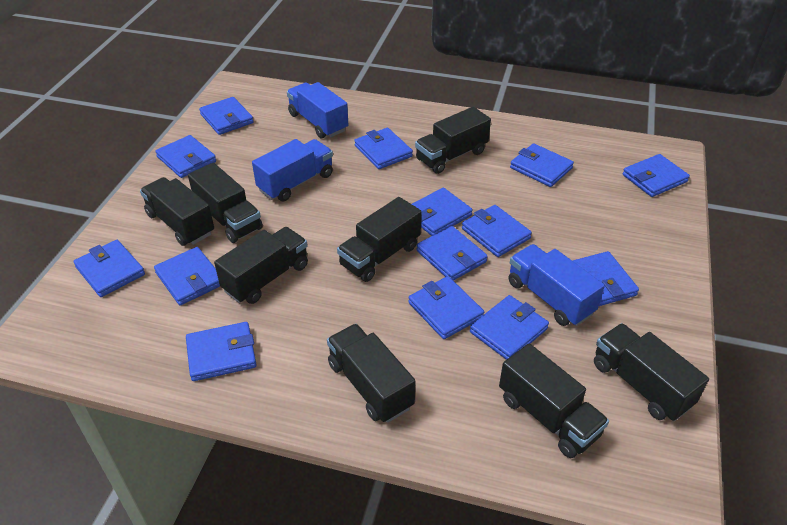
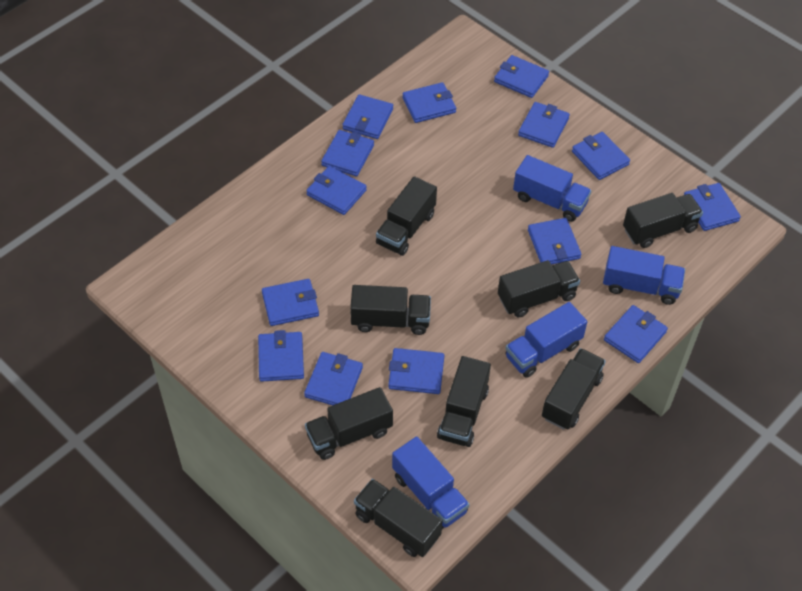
blue truck: 3 -> 4

